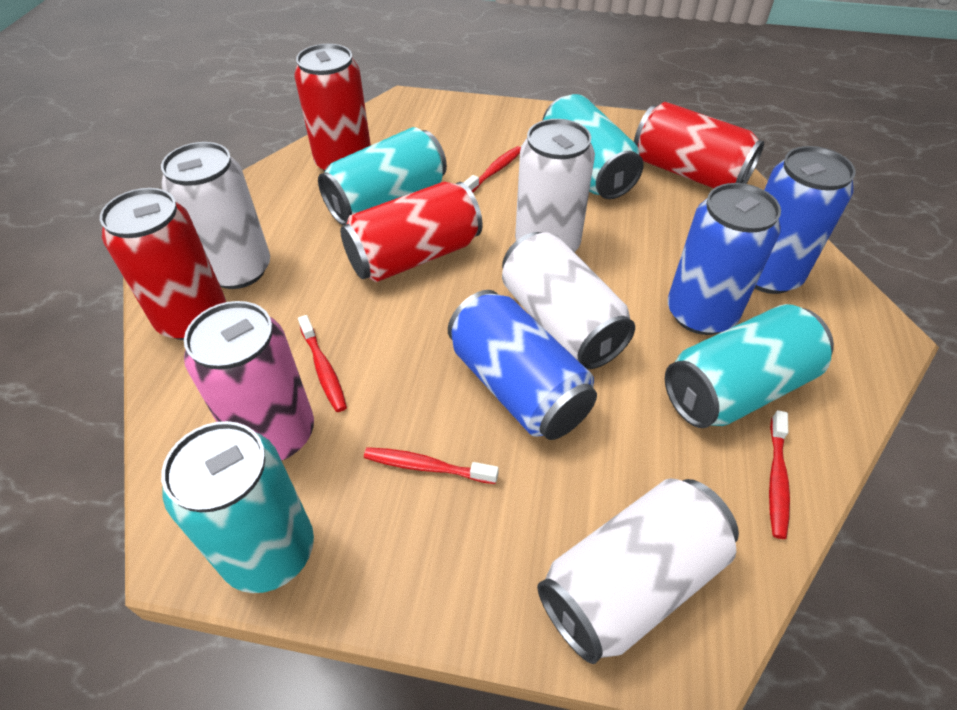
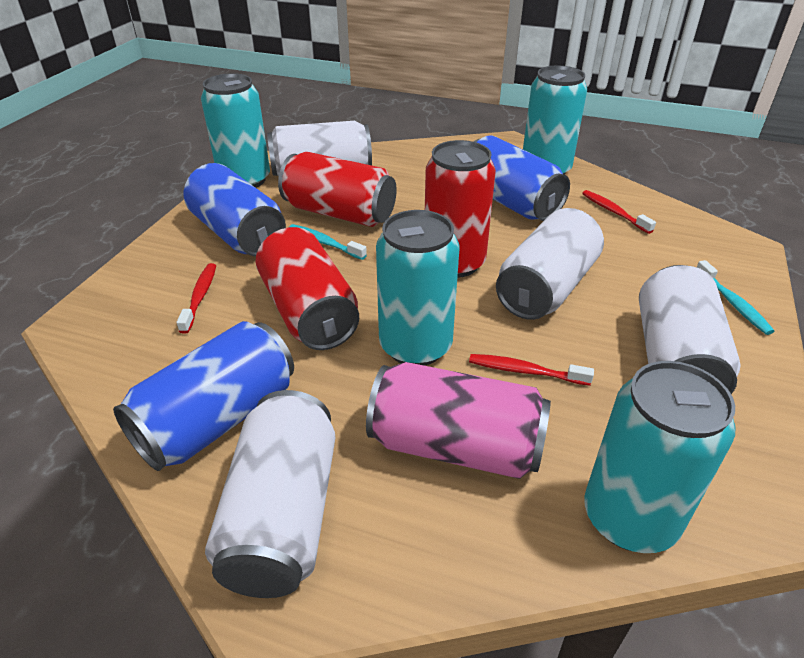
red can: 4 -> 3
red toothbrush: 4 -> 3
turquoise toothbrush: 0 -> 2

